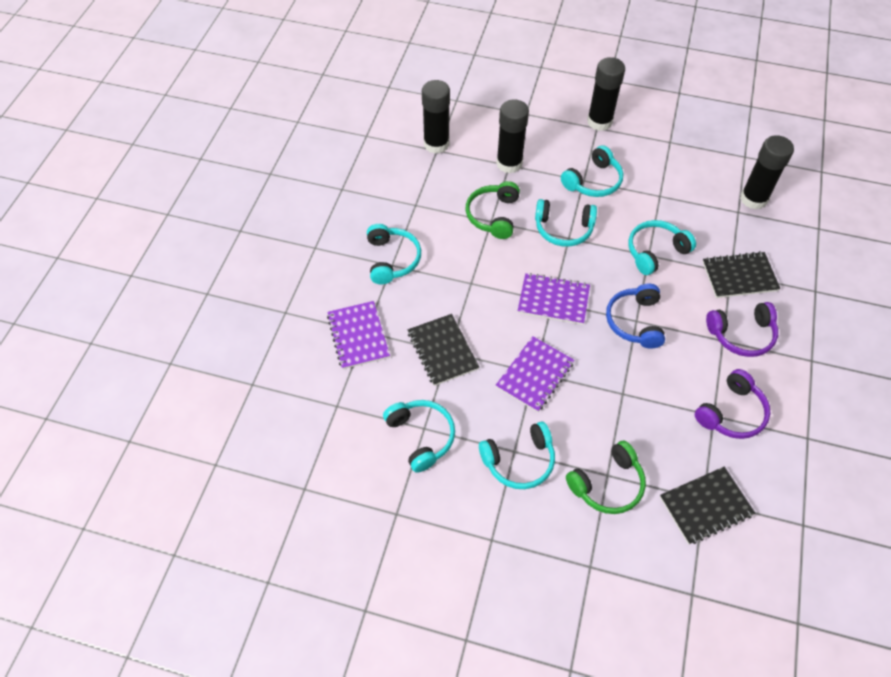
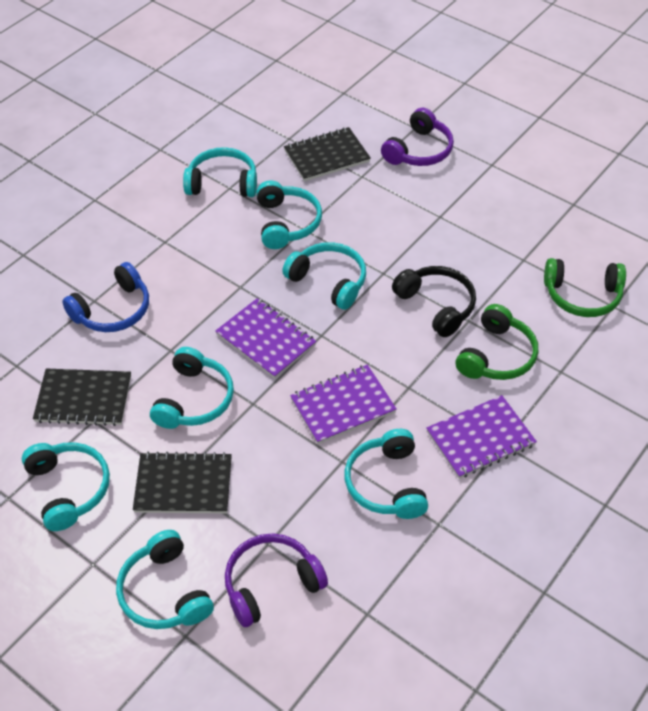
black glue stick: 4 -> 0
black headphones: 0 -> 1
turquoise headphones: 6 -> 7

